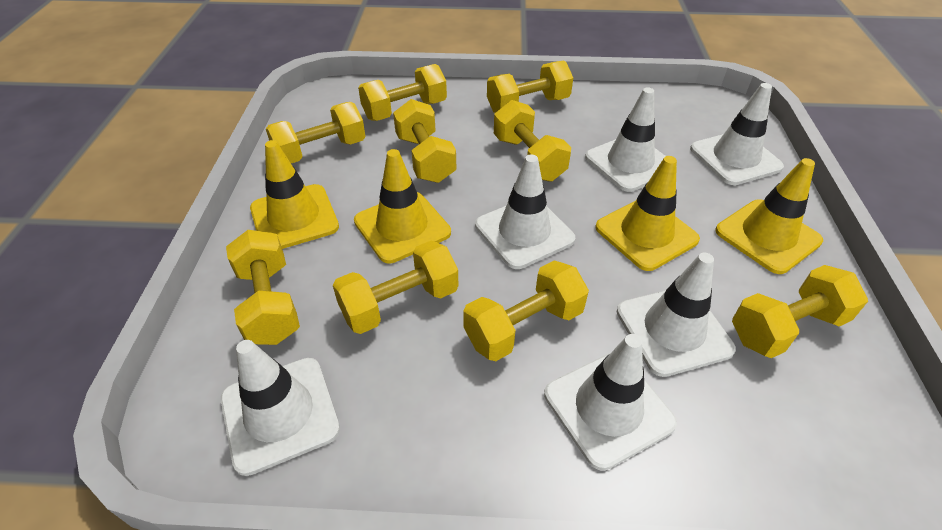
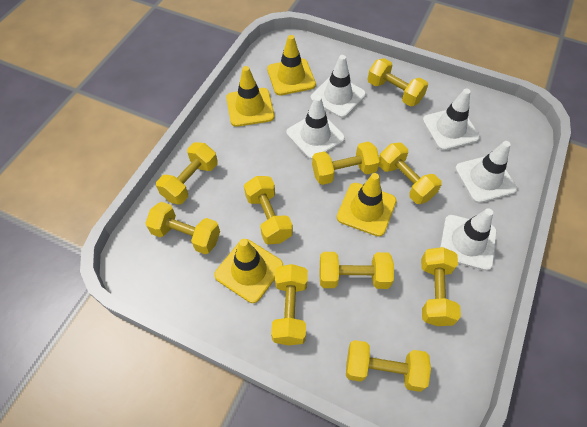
white traffic cone: 6 -> 5
yellow dumbbell: 9 -> 10

